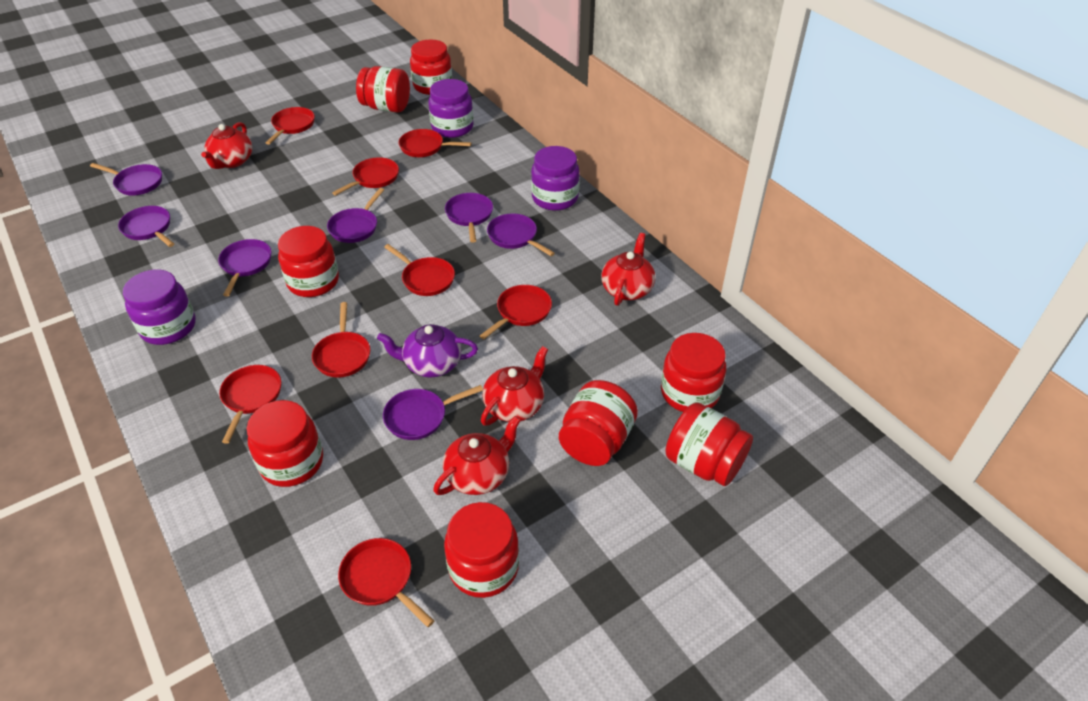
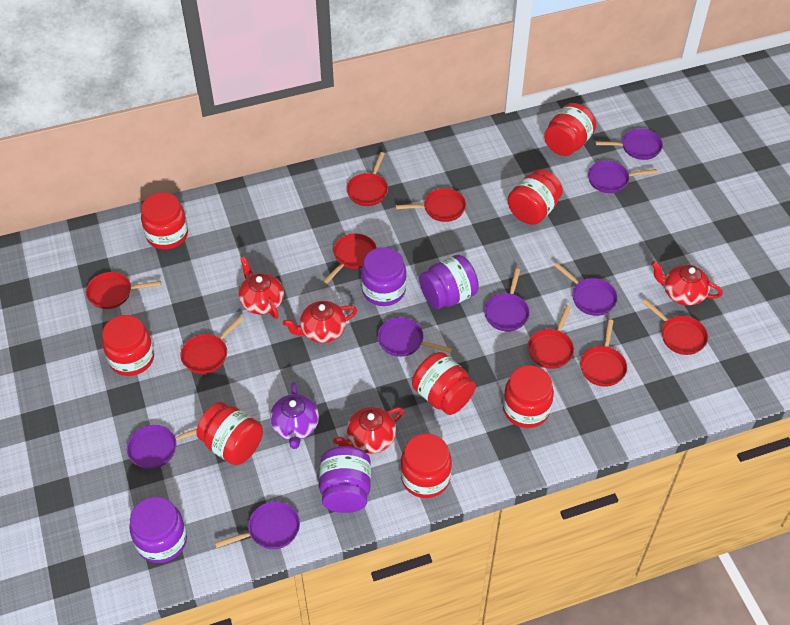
purple jar: 3 -> 4

